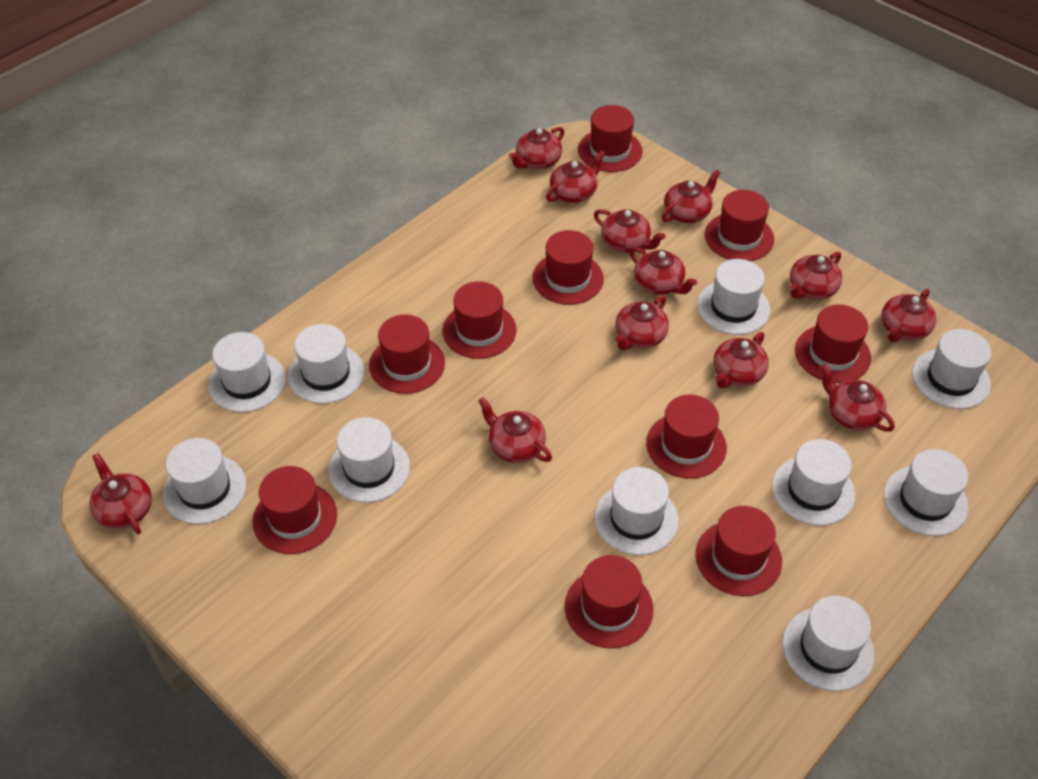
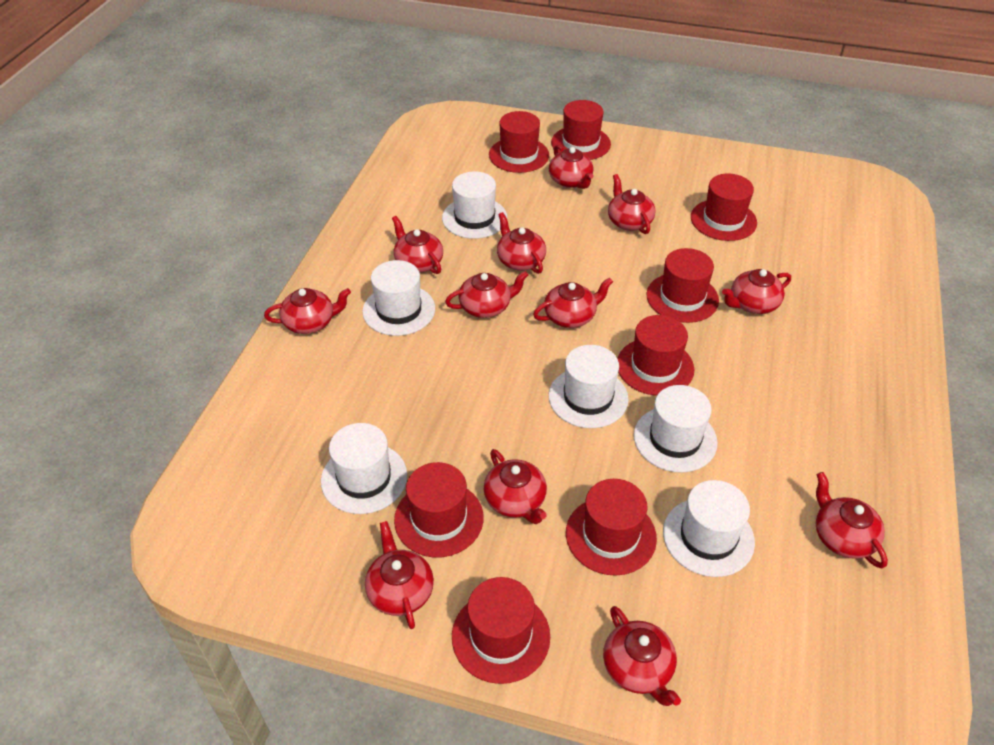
red hat: 10 -> 8
white hat: 10 -> 6

